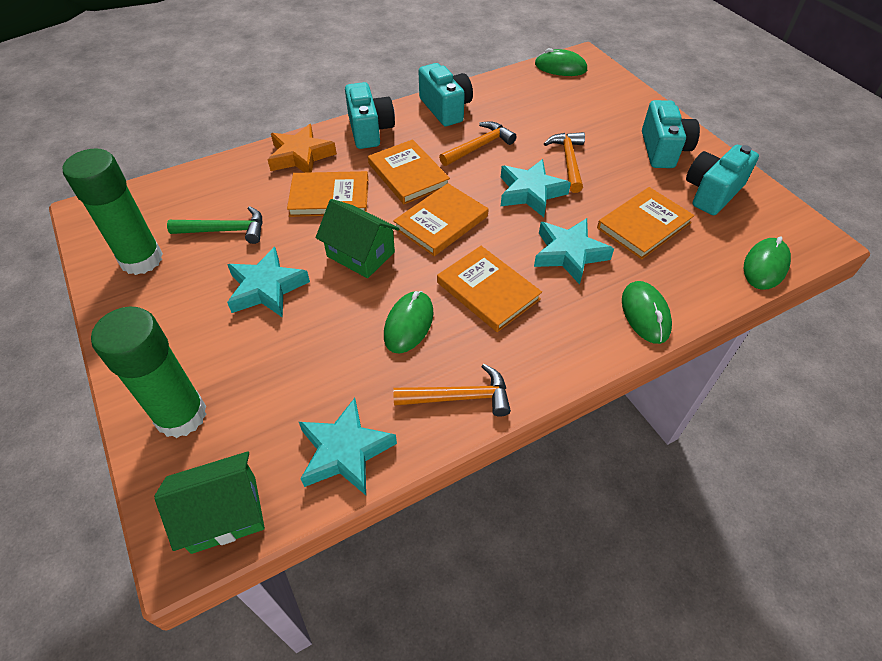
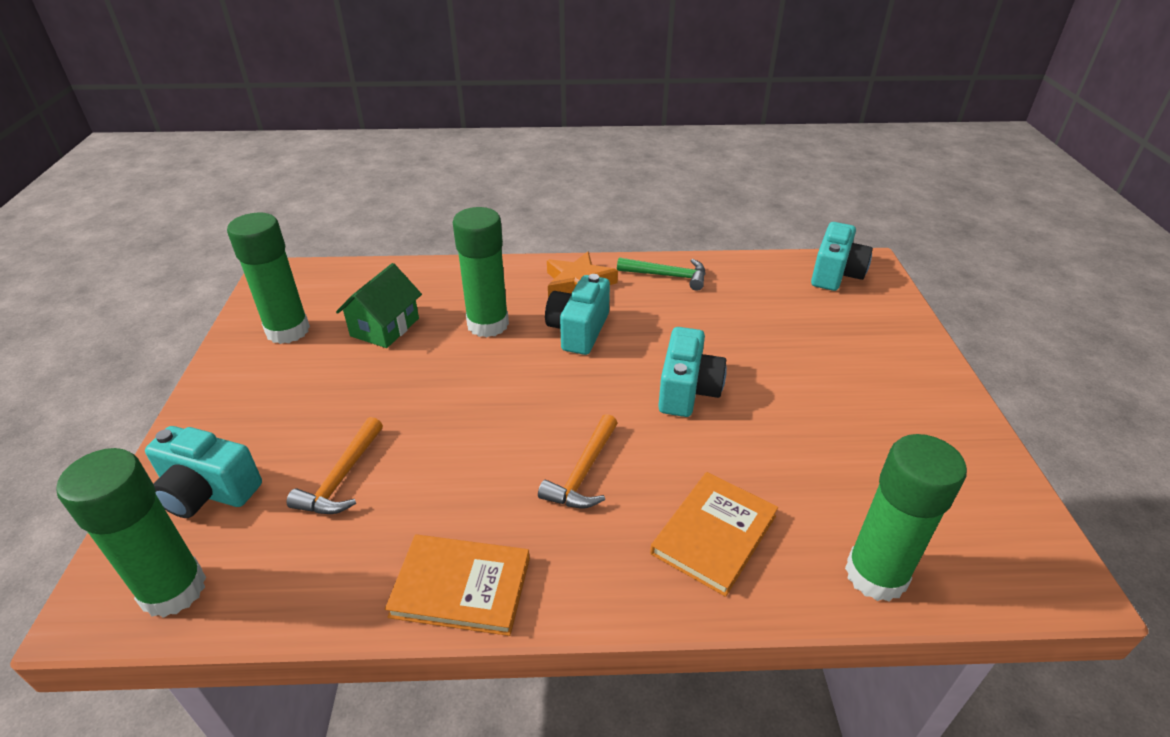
green glue stick: 2 -> 4
green house: 2 -> 1
green mouse: 4 -> 0
orange book: 5 -> 2
orange hammer: 3 -> 2
turquoise star: 4 -> 0

